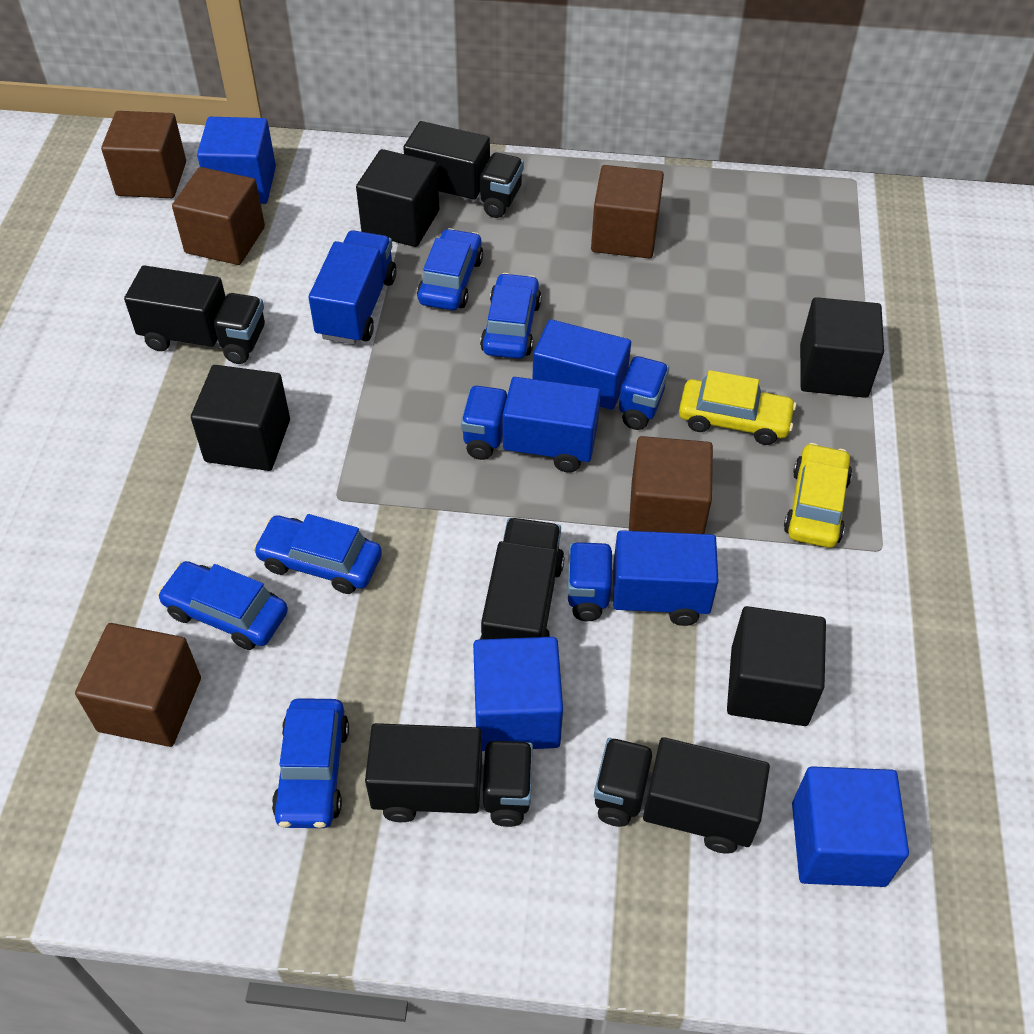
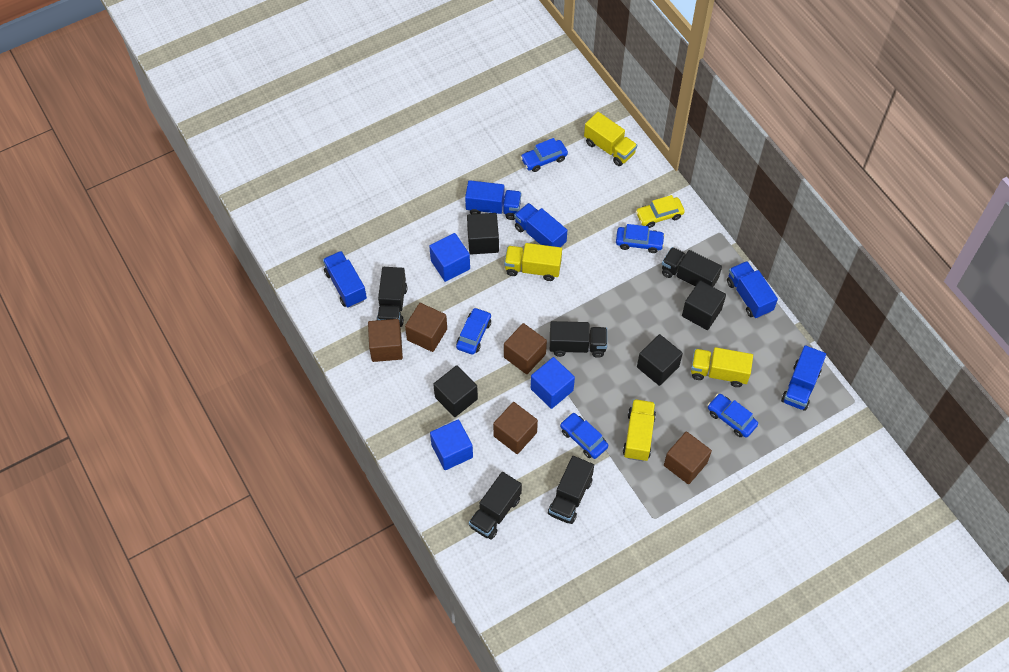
blue truck: 4 -> 5
yellow car: 2 -> 1
yellow truck: 0 -> 4

